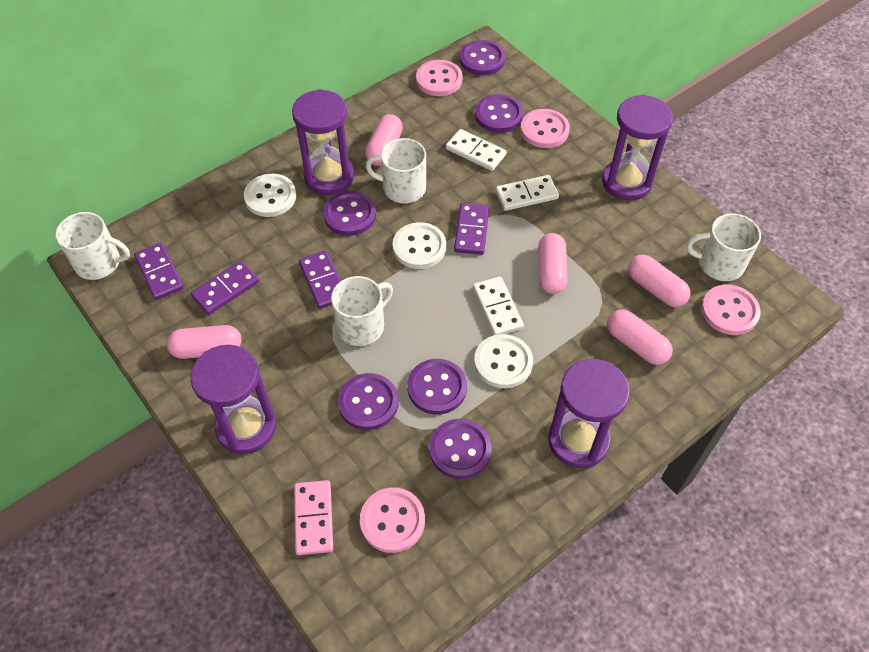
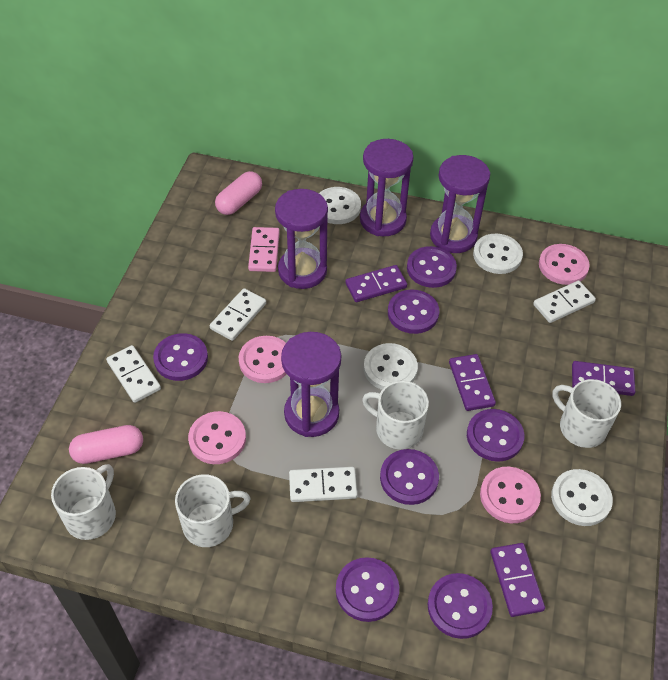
pink capsule: 5 -> 2
purple button: 6 -> 7
white button: 3 -> 4
white domino: 3 -> 4

